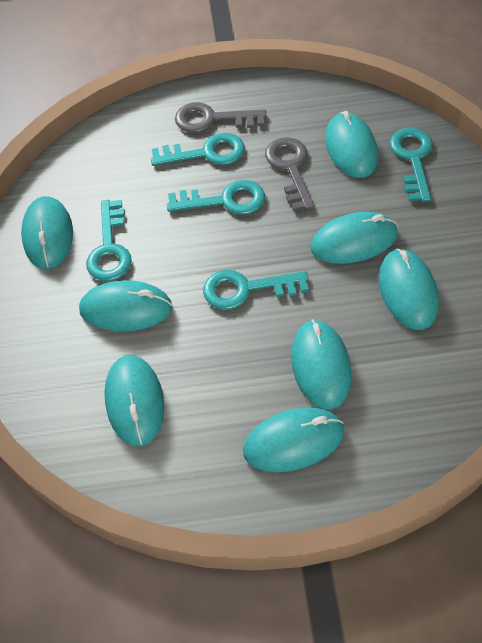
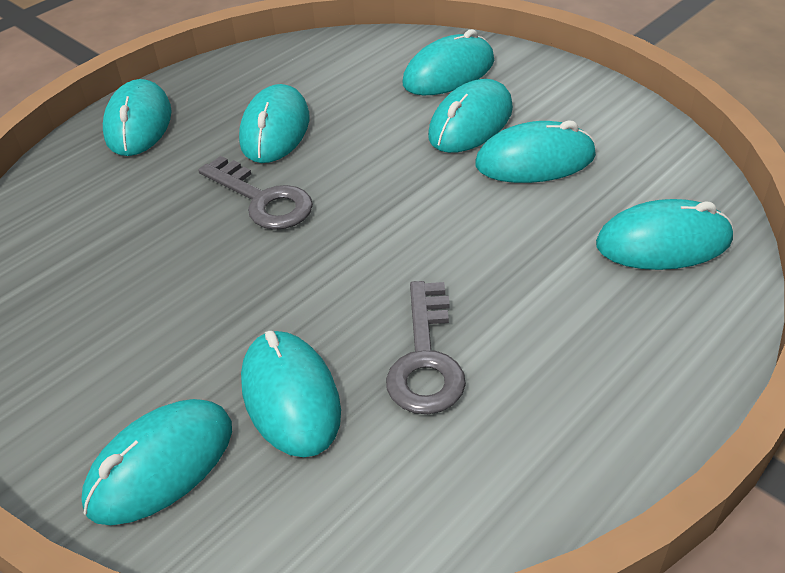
turquoise key: 5 -> 0

